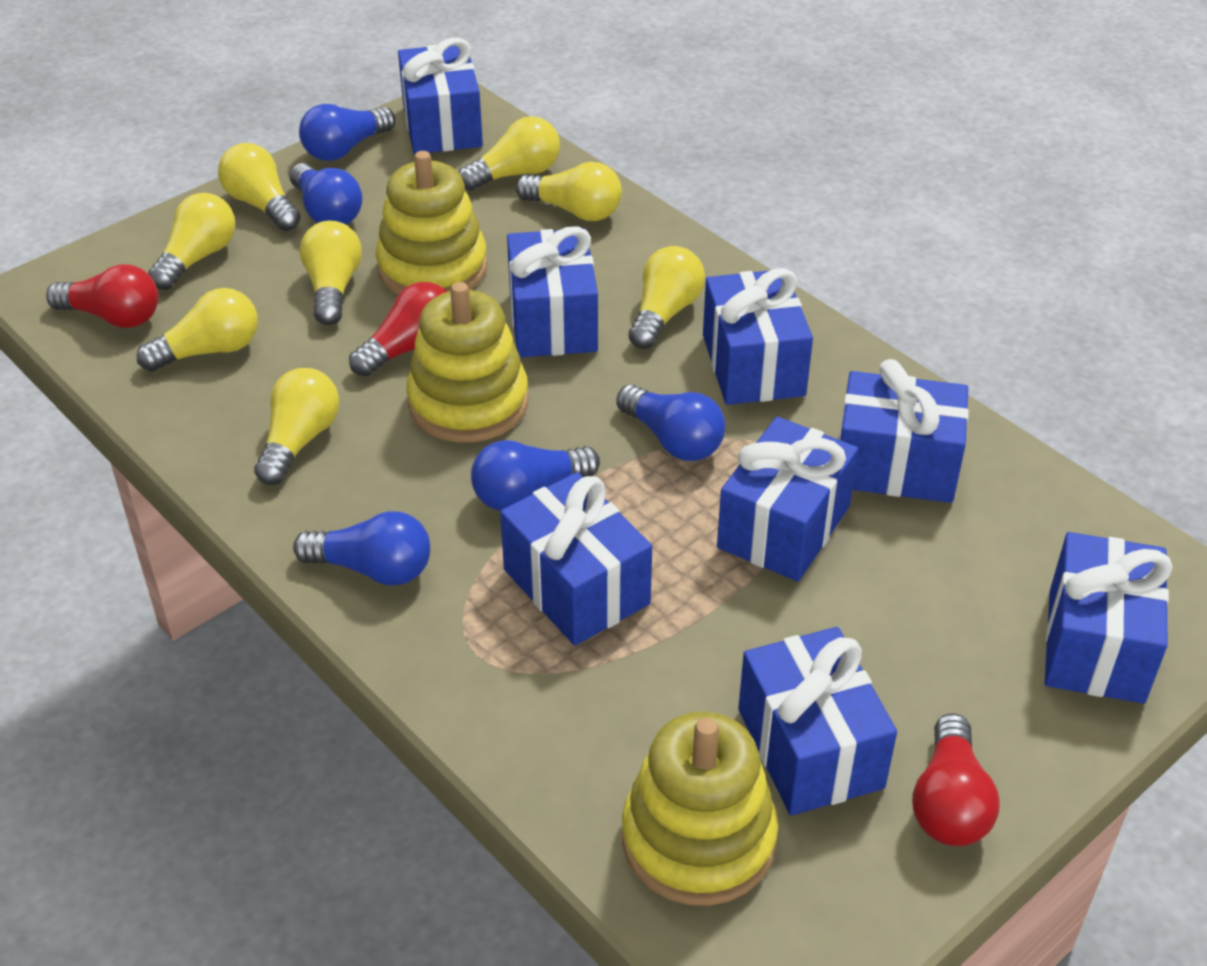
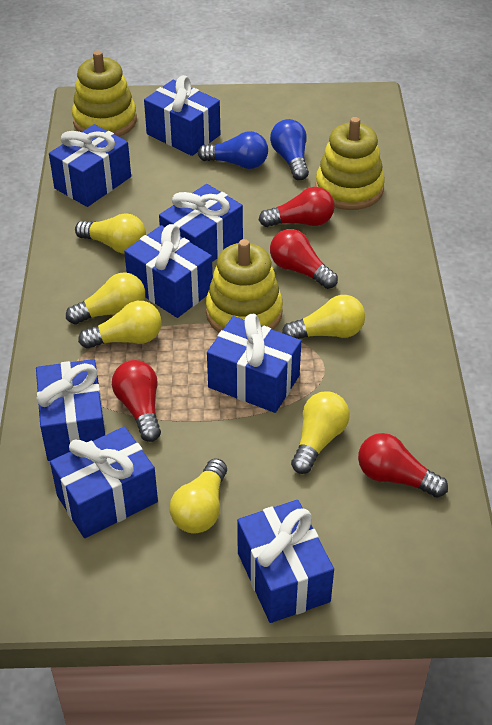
blue light bulb: 5 -> 2
red light bulb: 3 -> 4
yellow light bulb: 8 -> 6

